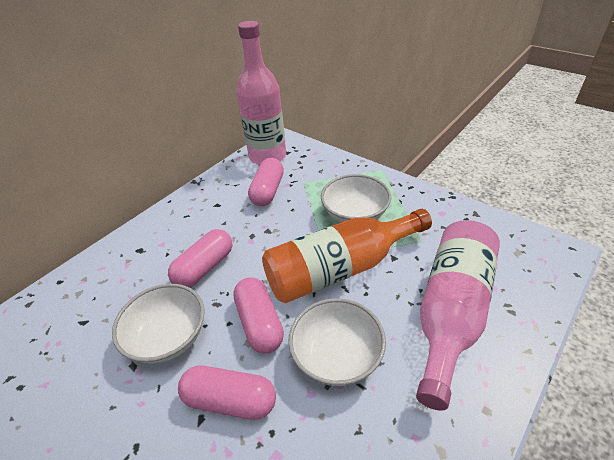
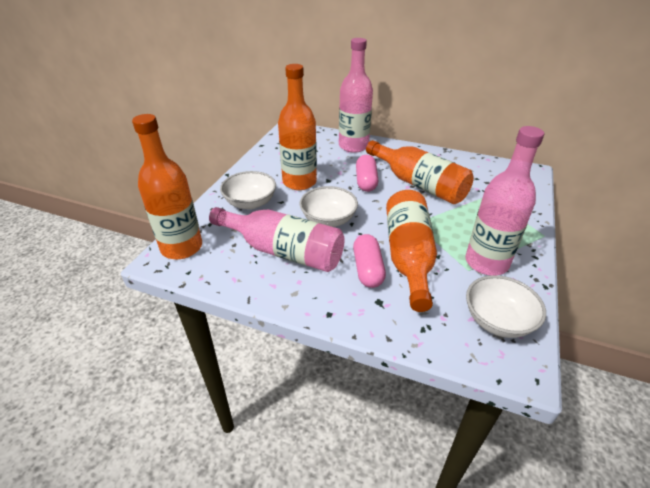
orange bottle: 1 -> 4
pink bottle: 2 -> 3
pink capsule: 4 -> 2

